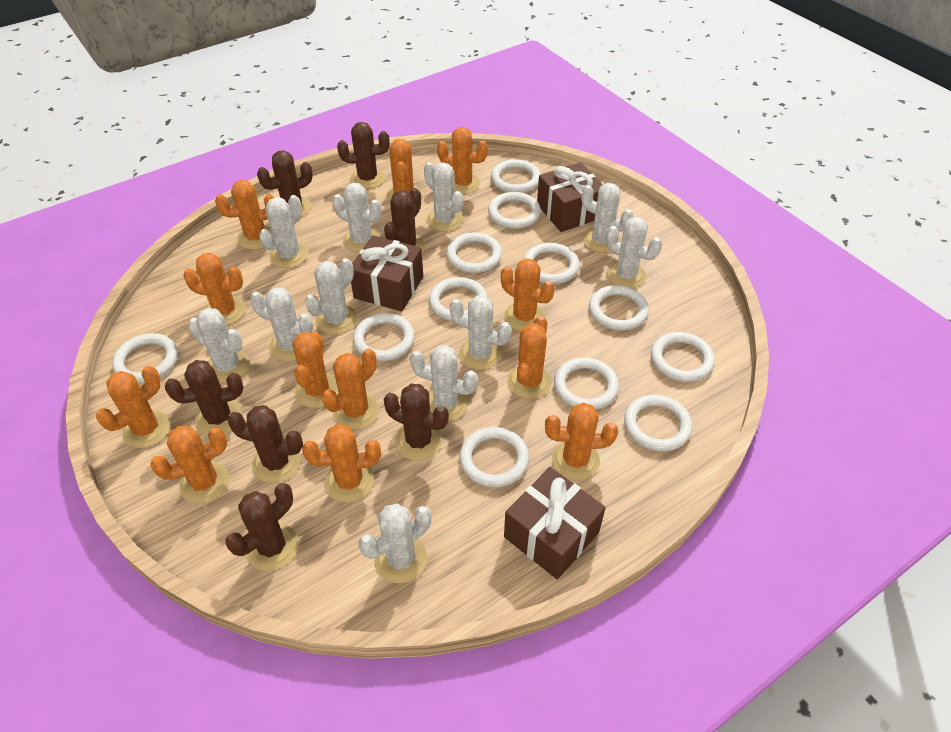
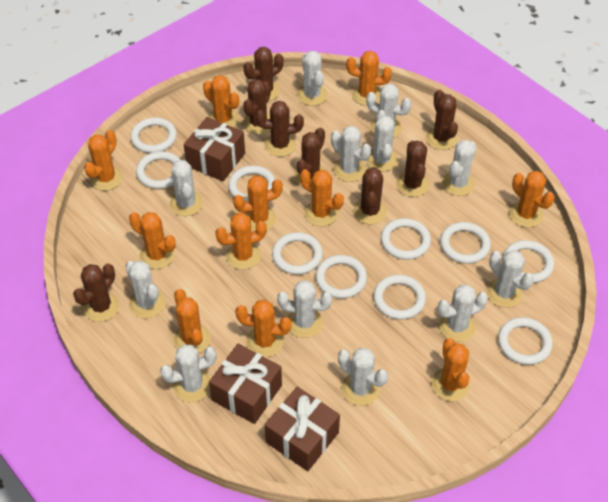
brown cactus: 7 -> 8
orange cactus: 12 -> 11
white cactus: 11 -> 12
white ring: 12 -> 10

